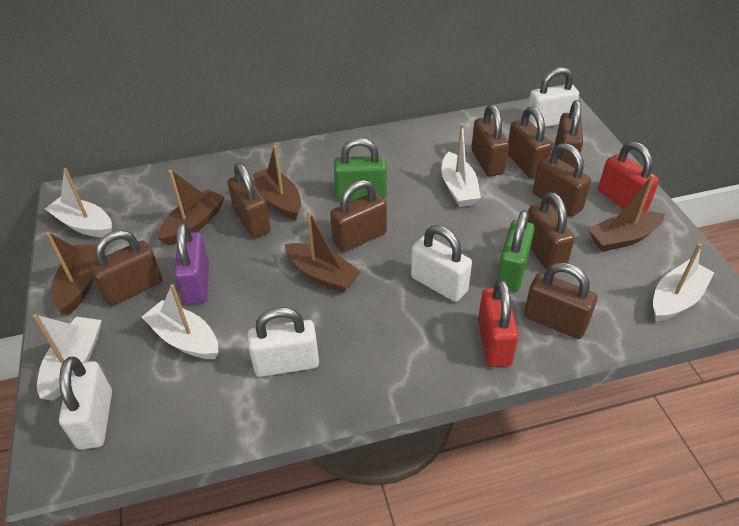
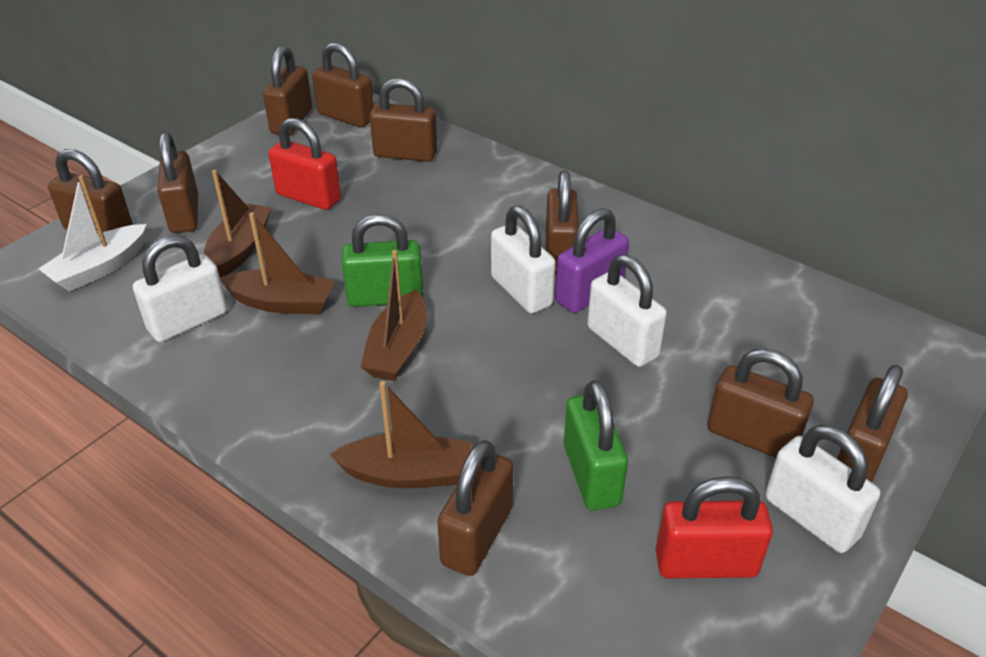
brown boat: 5 -> 4
white boat: 5 -> 1

